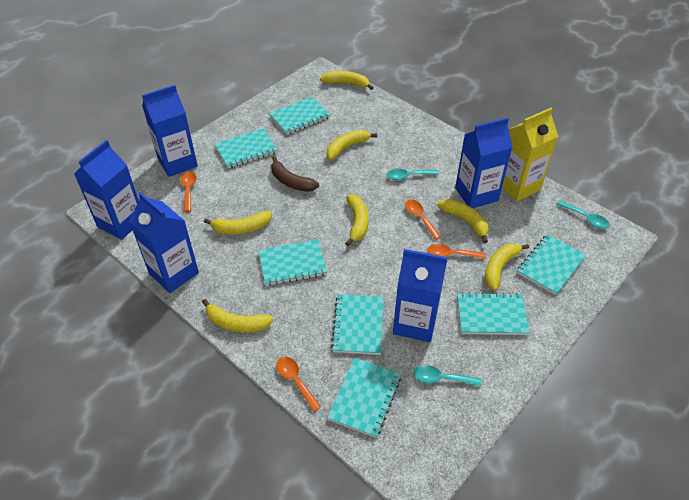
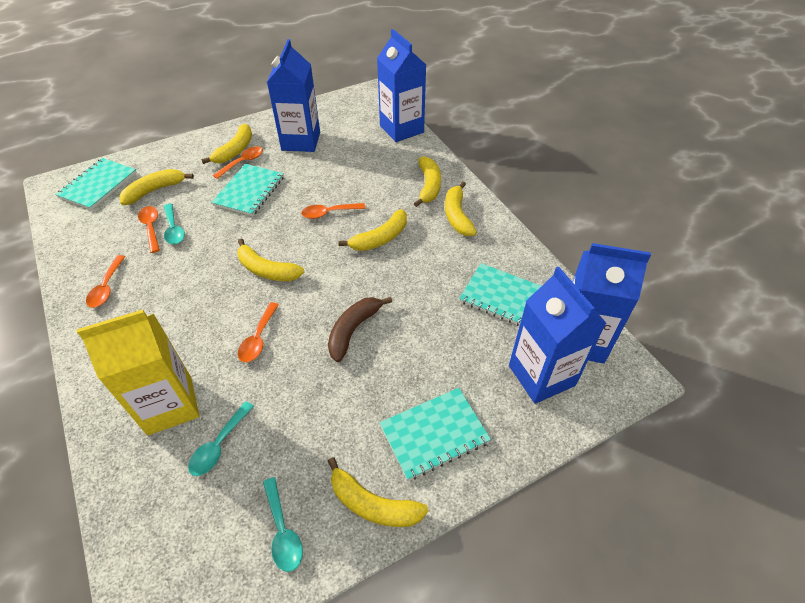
blue carton: 5 -> 4
orange spoon: 4 -> 5
turquoise notebook: 7 -> 4

